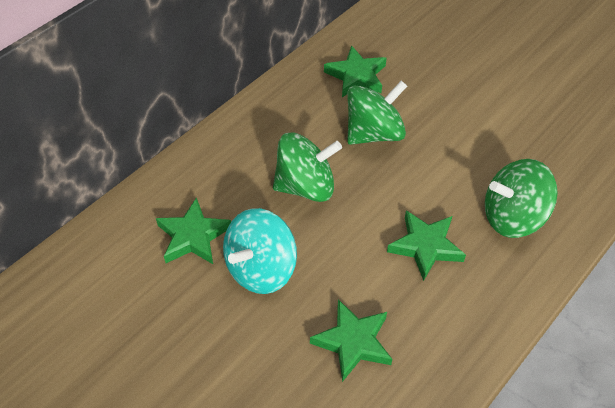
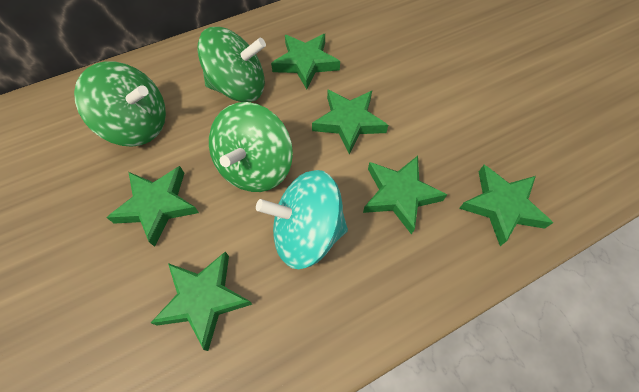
green star: 4 -> 6

